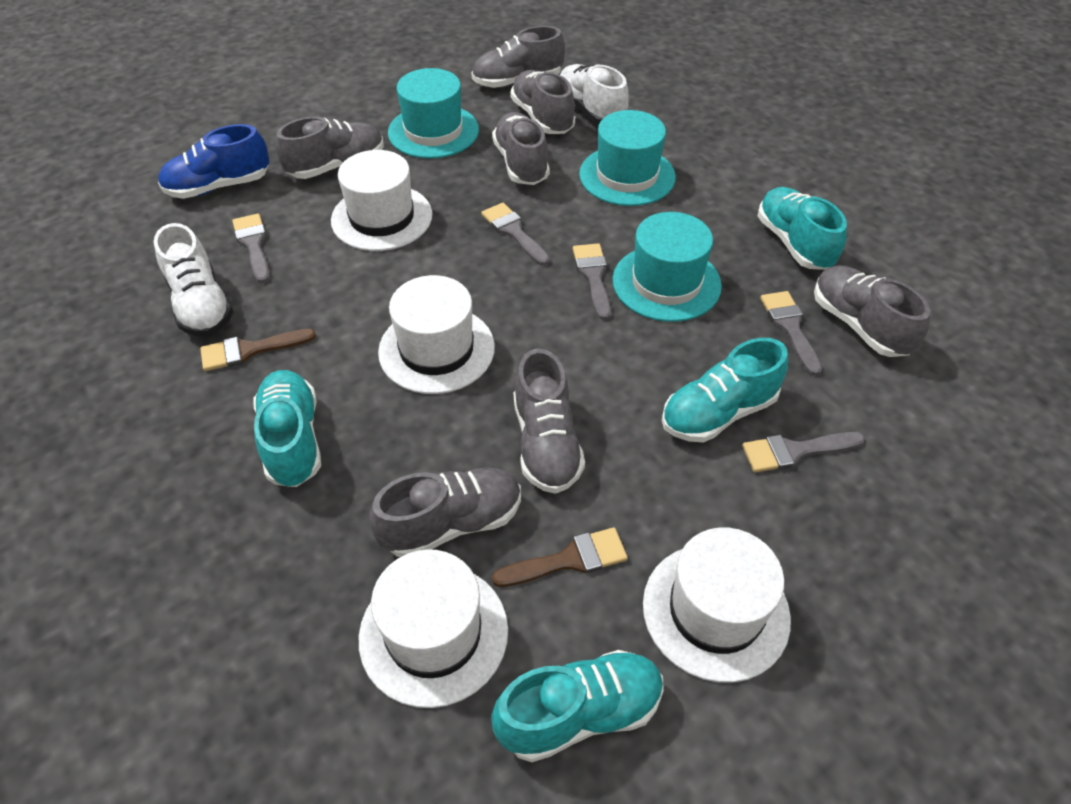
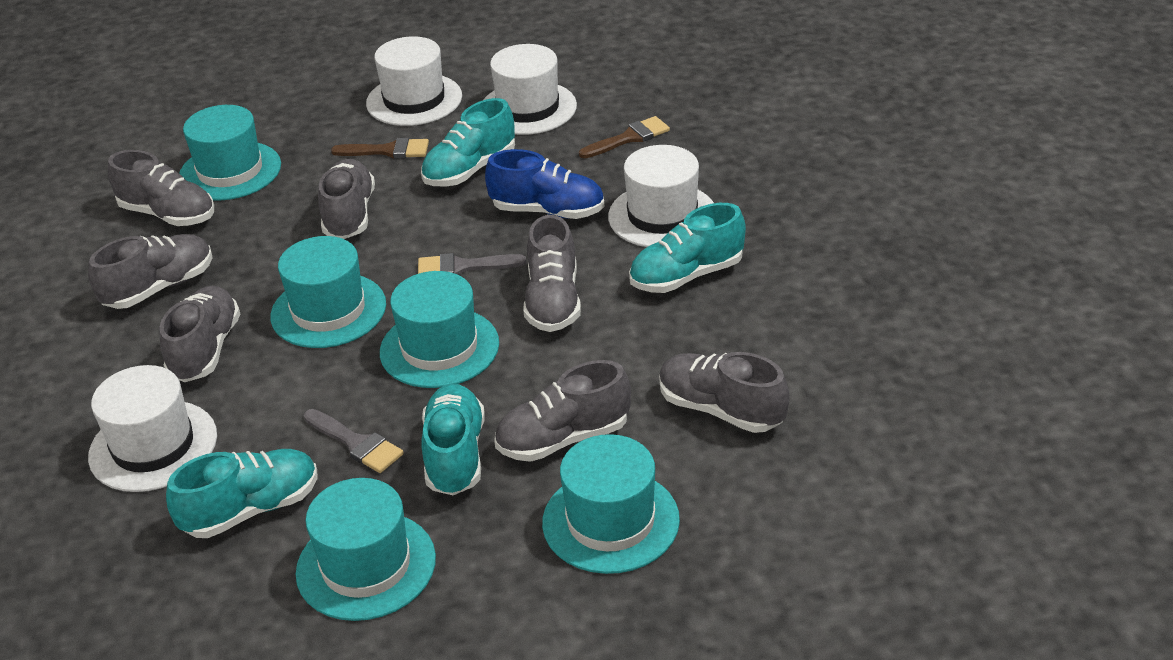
grey brush: 5 -> 2
turquoise hat: 3 -> 5
white shoe: 2 -> 0

